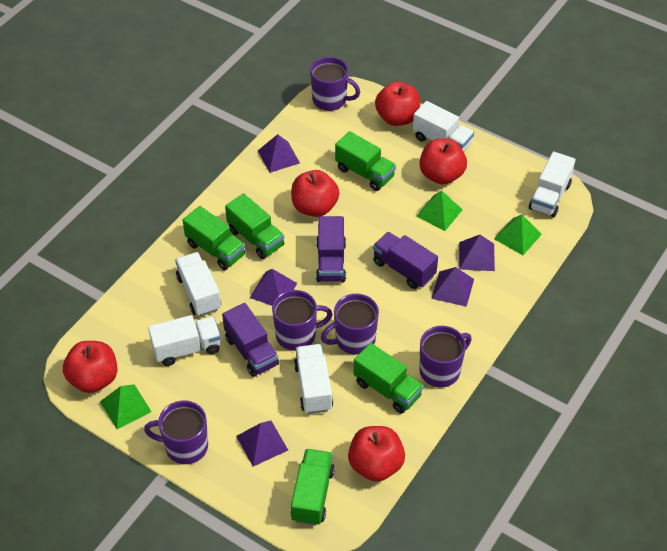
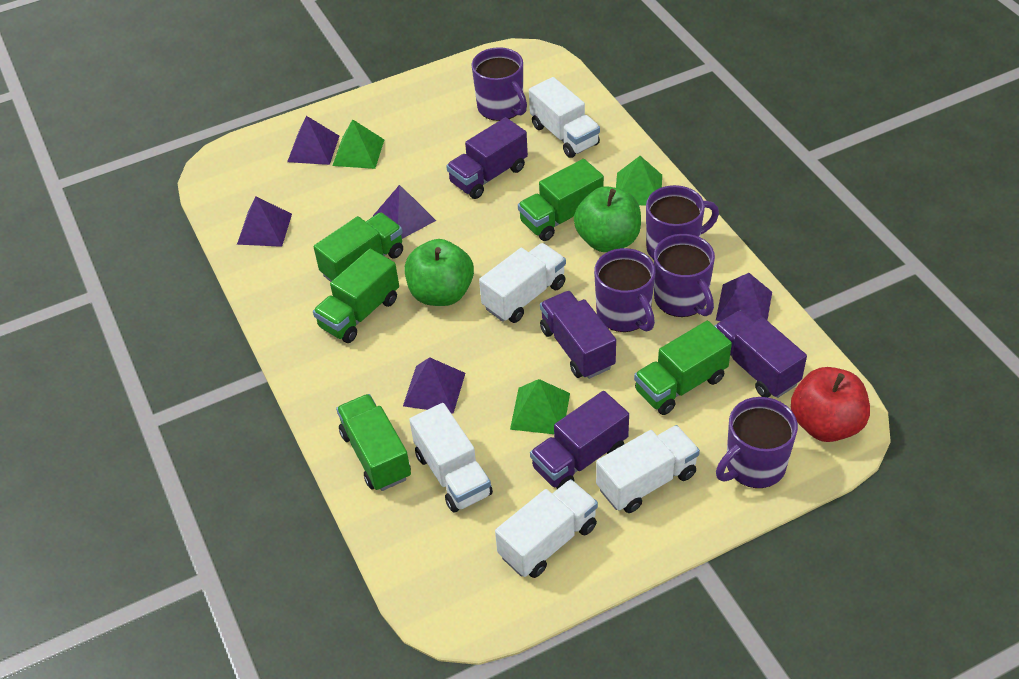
green apple: 0 -> 2
purple truck: 3 -> 4
red apple: 5 -> 1

